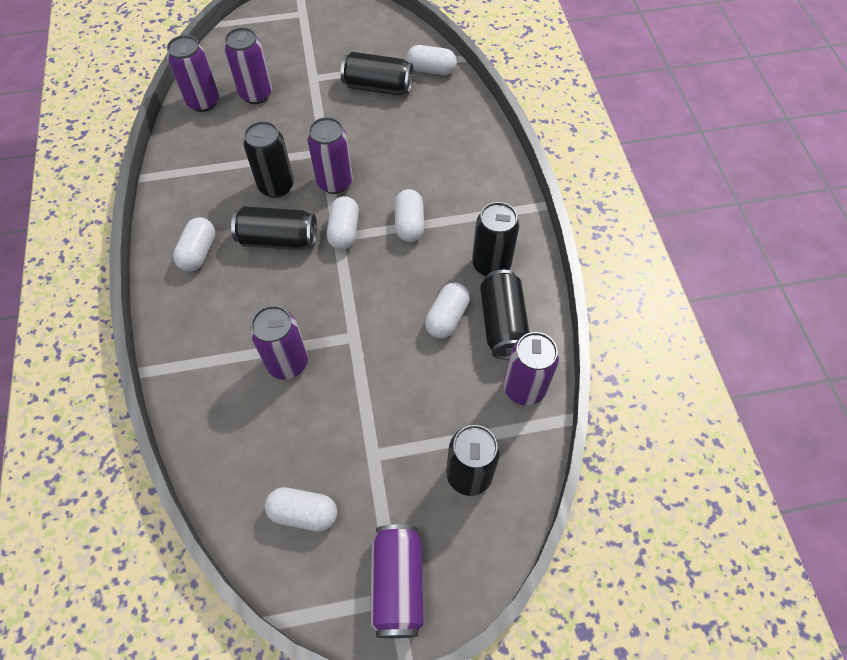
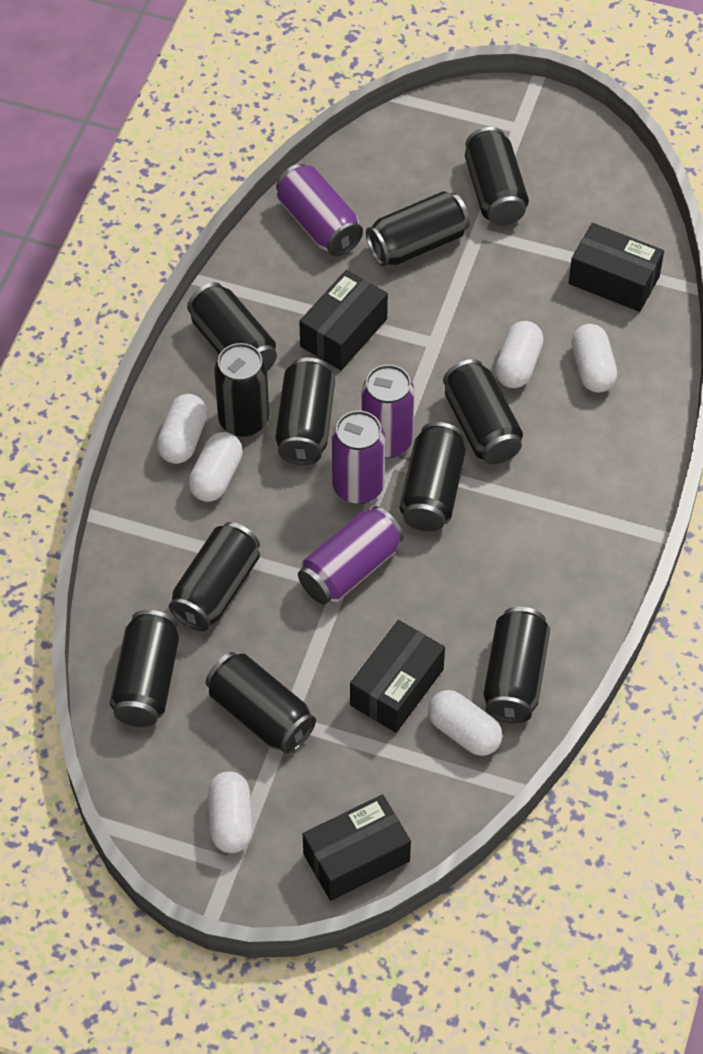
black box: 0 -> 4
black can: 6 -> 11
purple can: 6 -> 4

